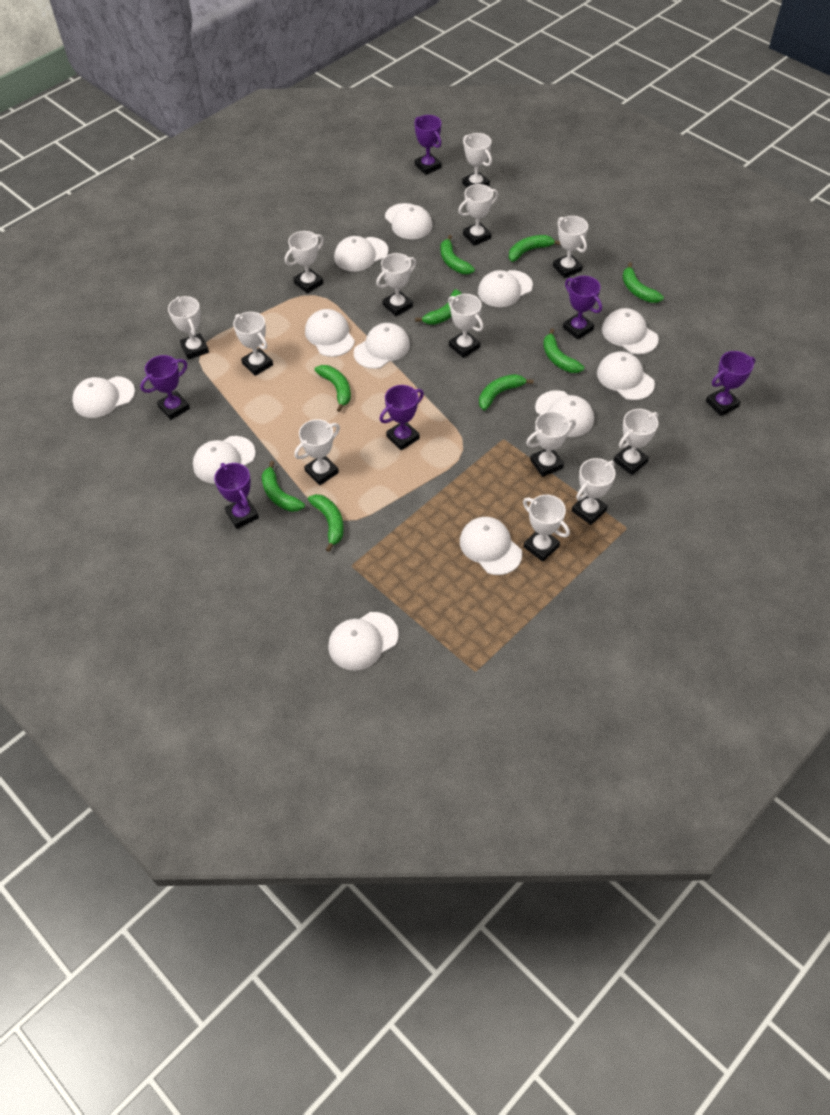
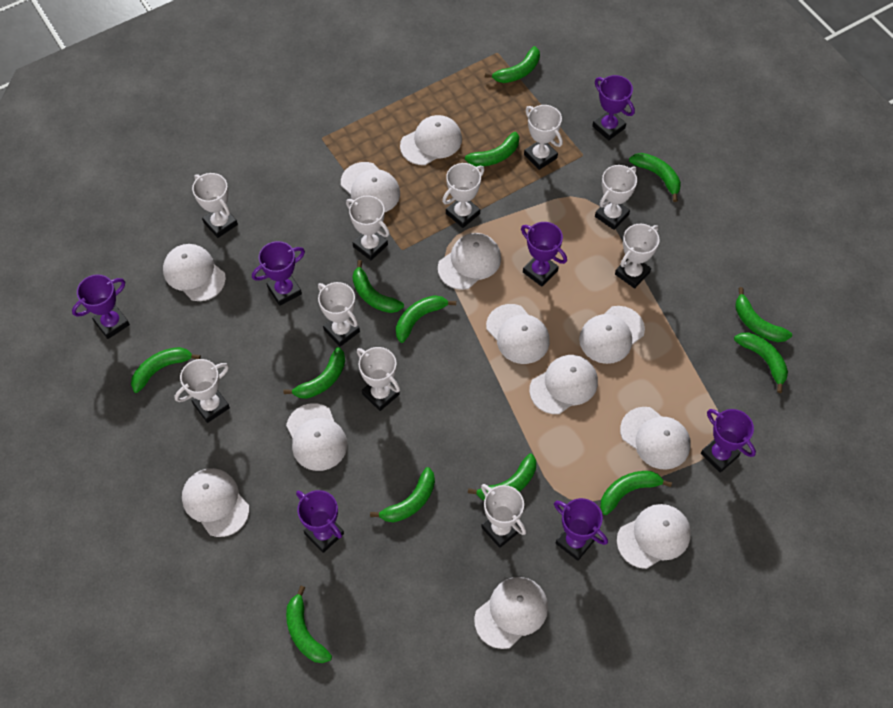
green banana: 9 -> 13
purple trophy: 6 -> 7
white trophy: 13 -> 10

